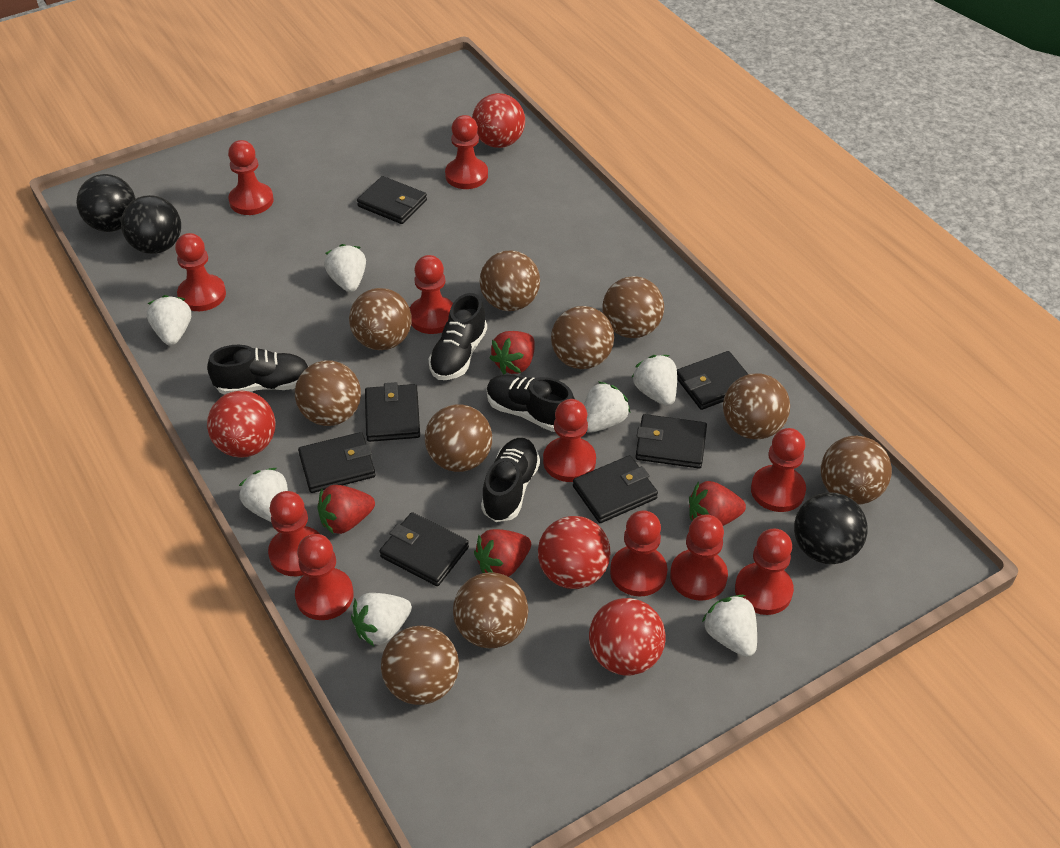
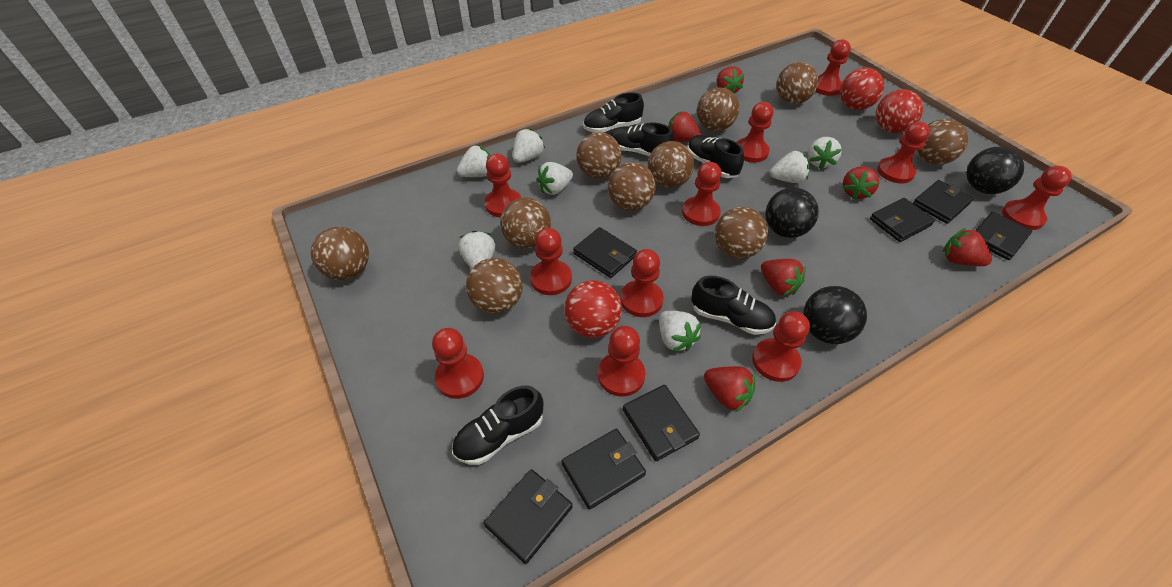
black shoe: 4 -> 5
red ball: 4 -> 3
red strawberry: 4 -> 6

